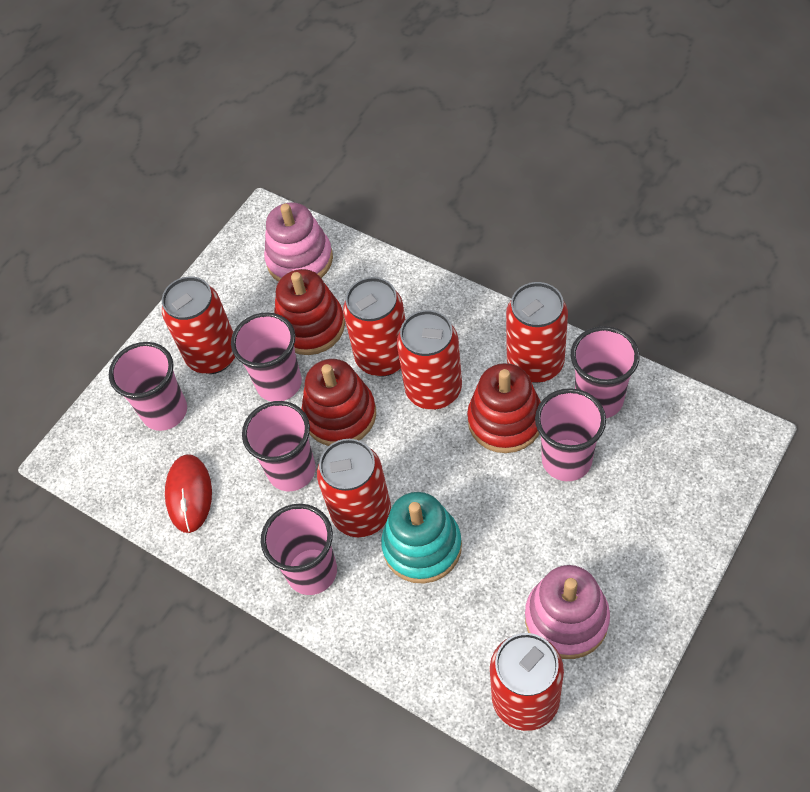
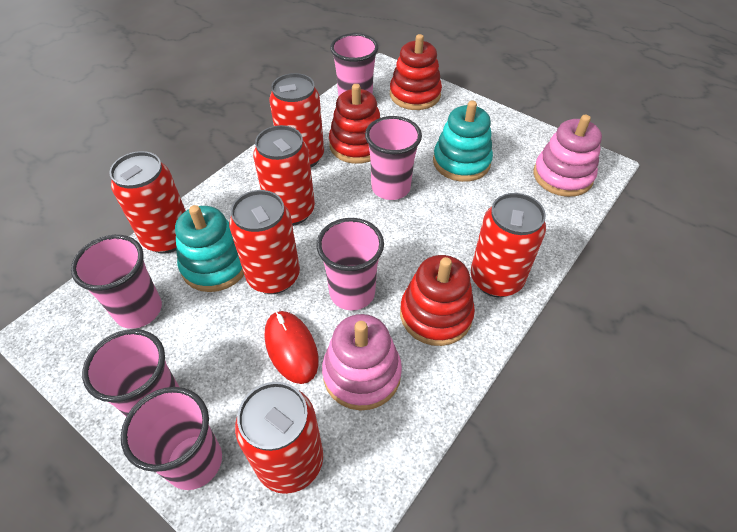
turquoise stacking toy: 1 -> 2

